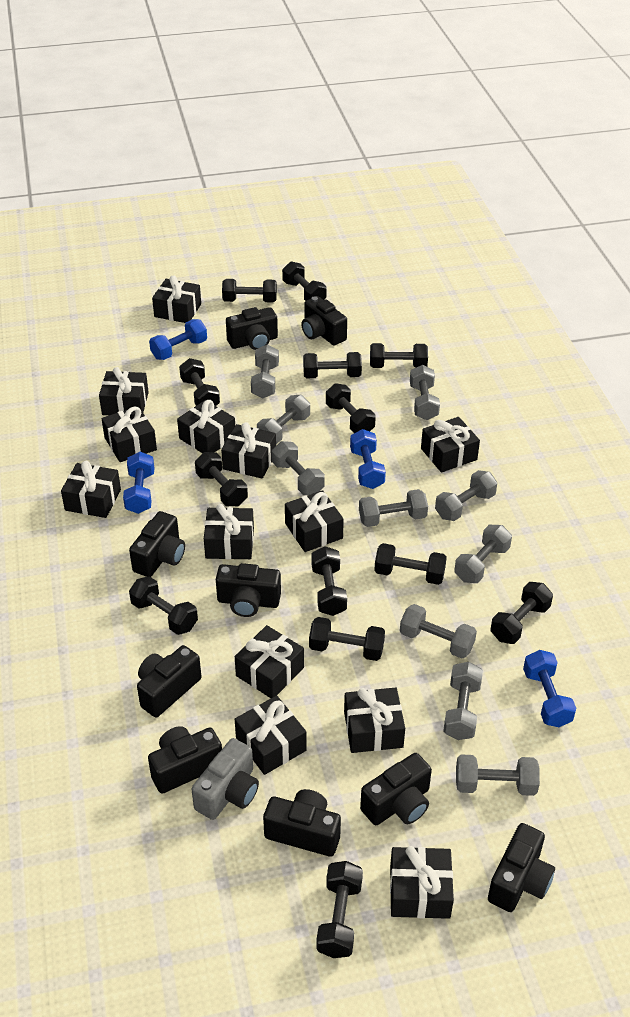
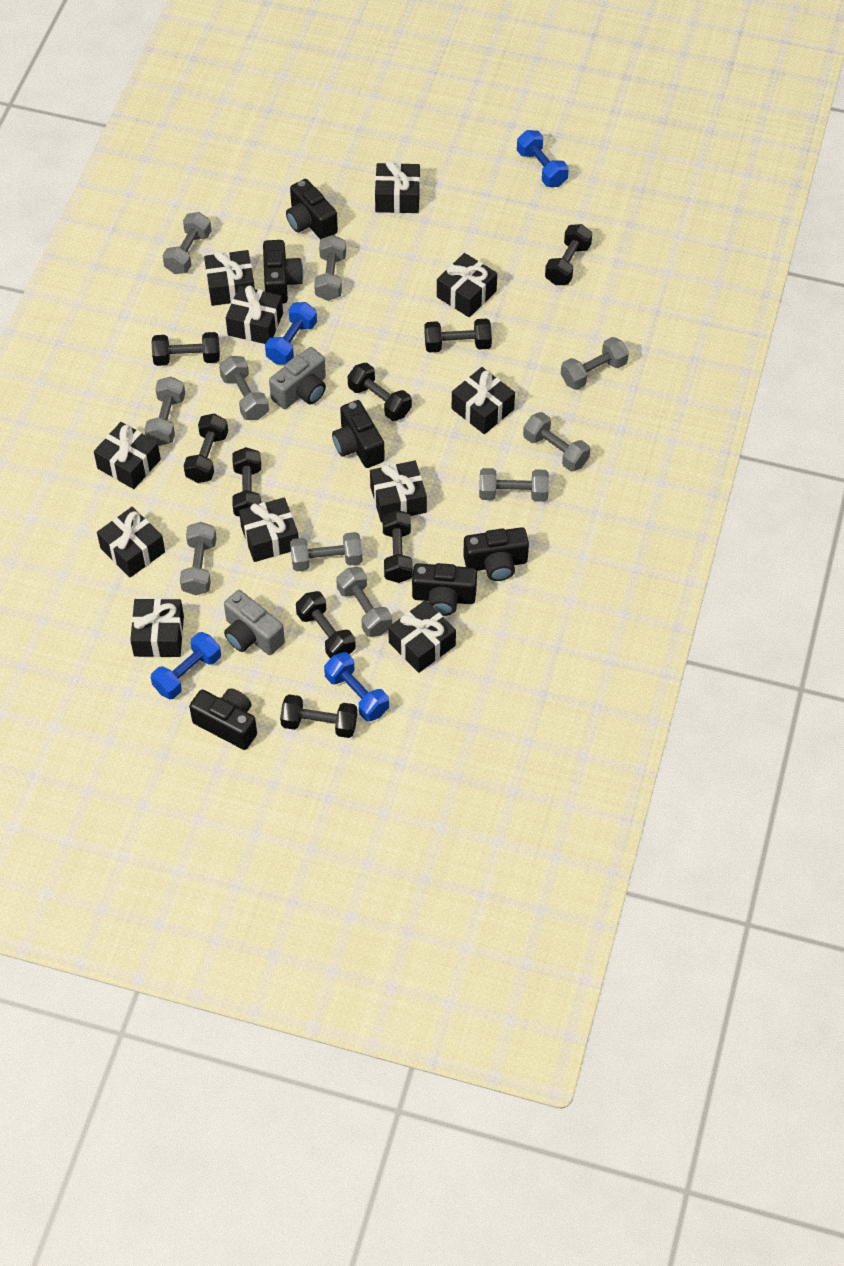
black camera: 9 -> 6
black dumbbell: 13 -> 9
black gift: 13 -> 11
grey camera: 1 -> 2

